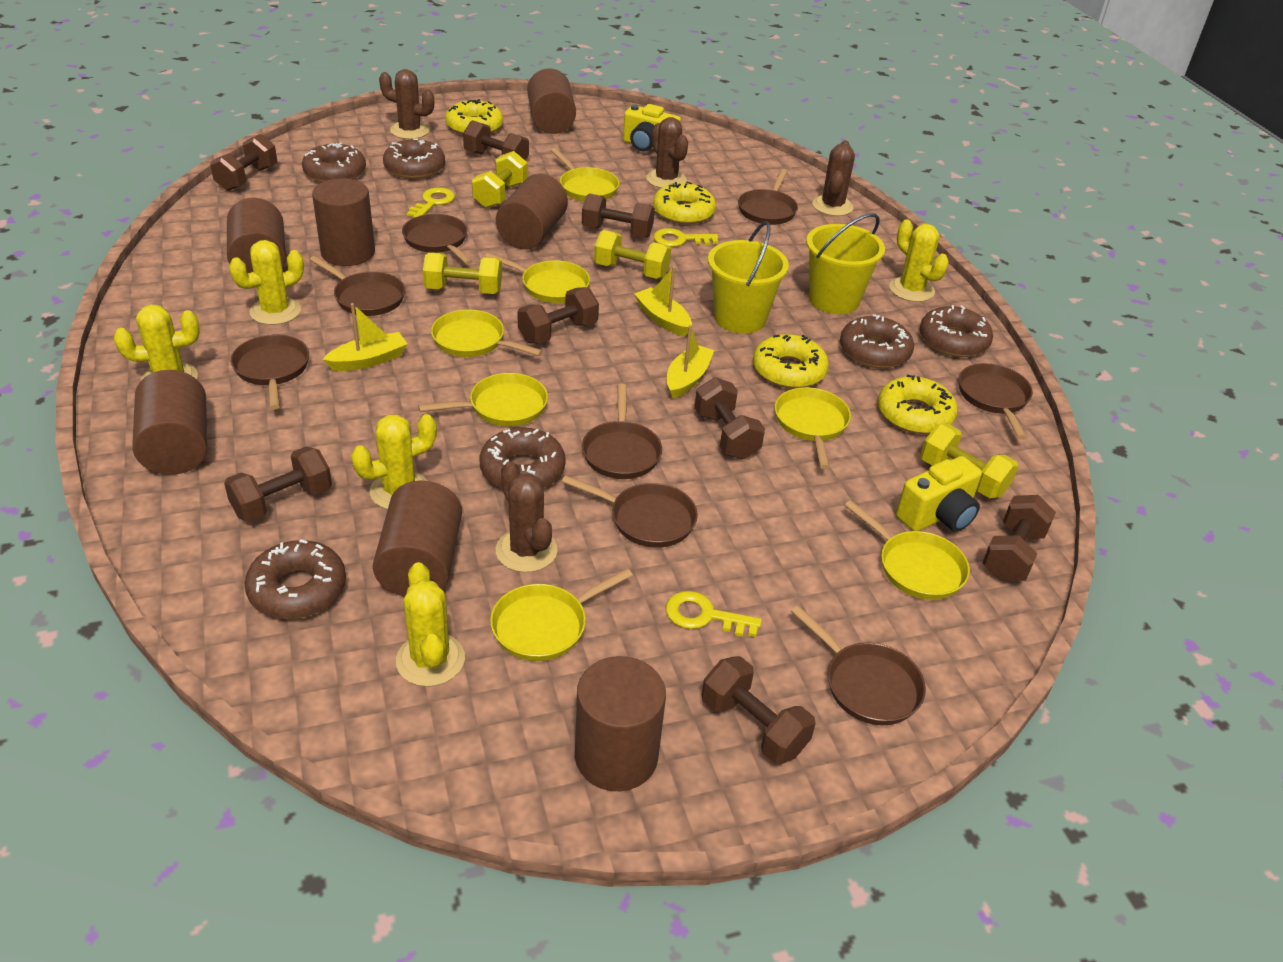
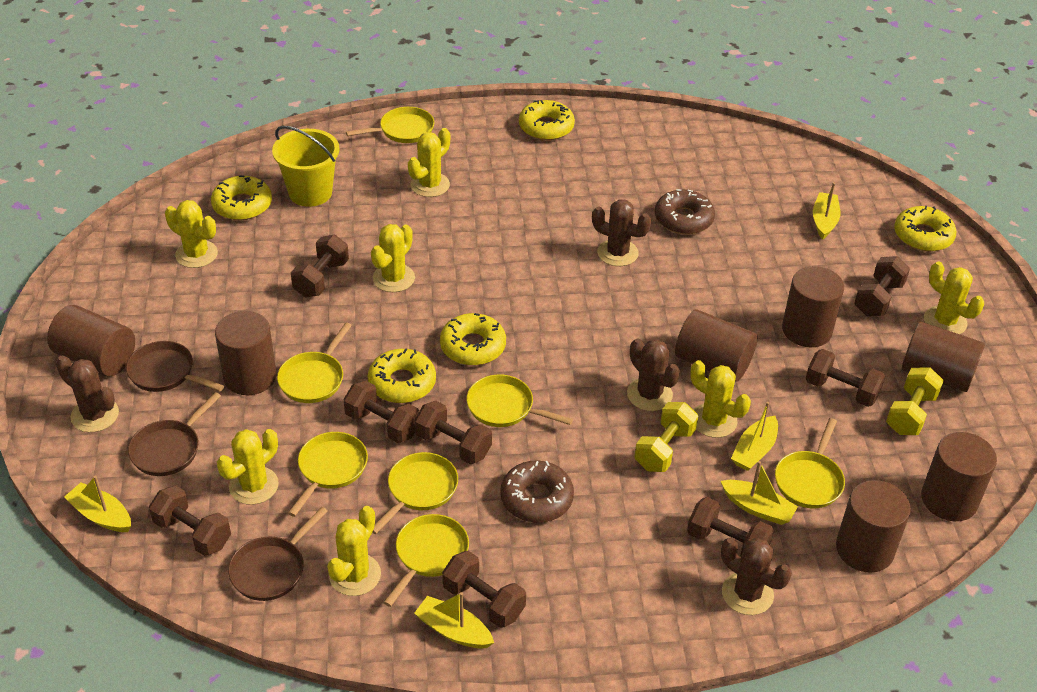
brown donut: 6 -> 2
brown pan: 8 -> 3
yellow boat: 3 -> 5
yellow bucket: 2 -> 1
yellow cactus: 5 -> 7
yellow camera: 2 -> 0
yellow donut: 4 -> 5
yellow dumbbell: 4 -> 2
yellow key: 3 -> 0

